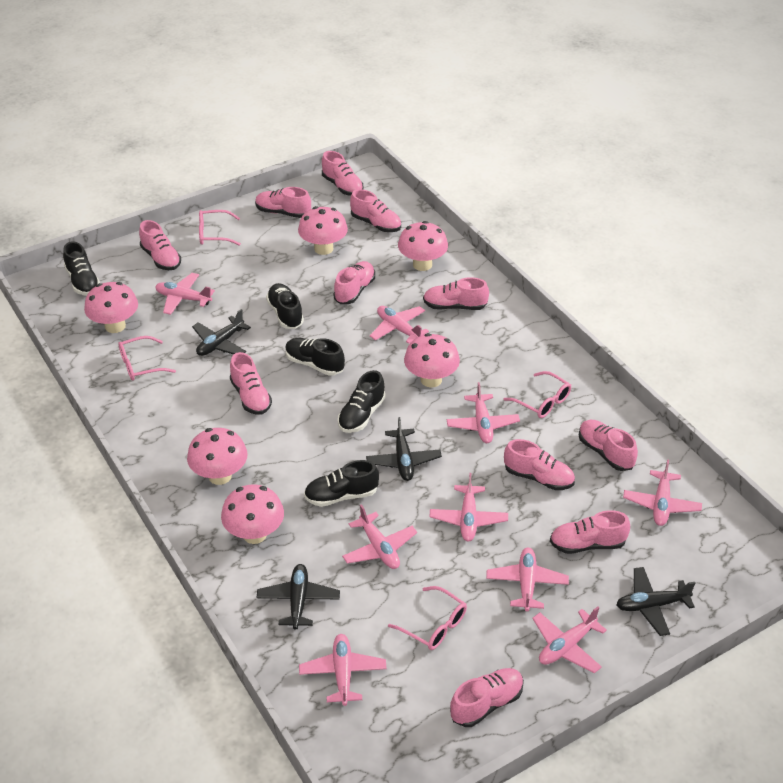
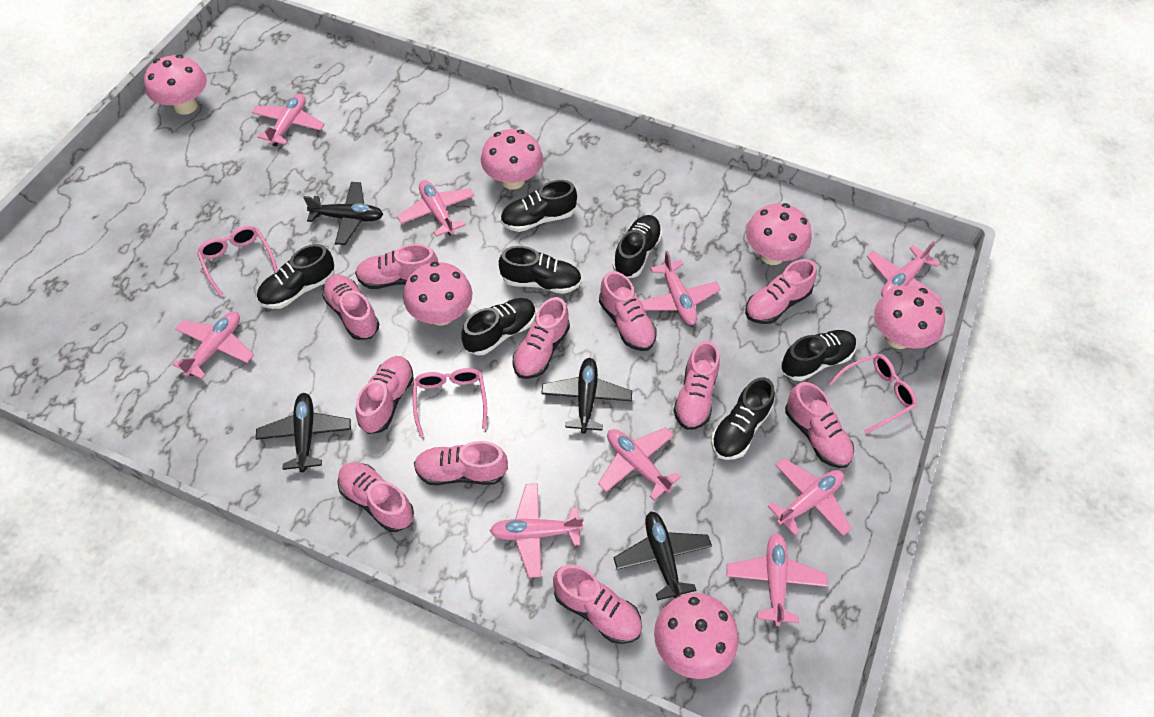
black shoe: 5 -> 7
pink glasses: 4 -> 3

